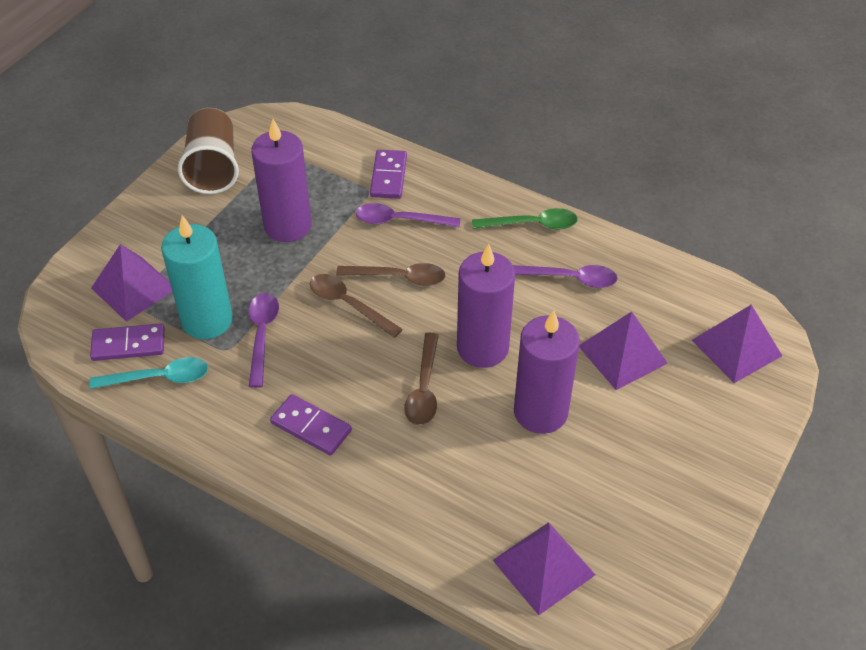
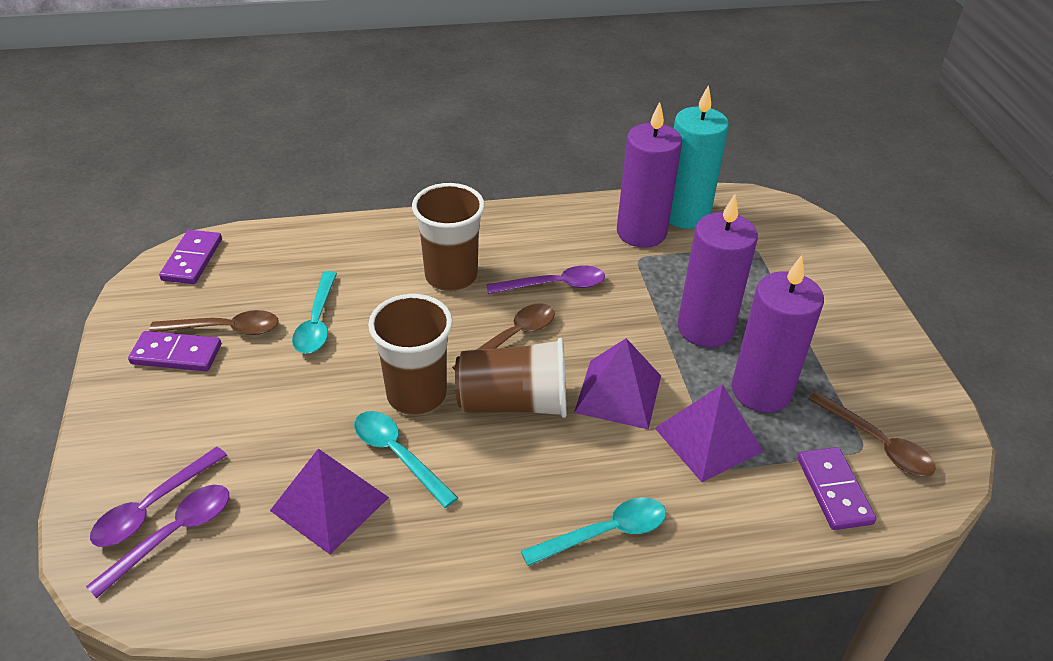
brown cup: 1 -> 3
green spoon: 1 -> 0
purple pyramid: 4 -> 3
turquoise spoon: 1 -> 3

